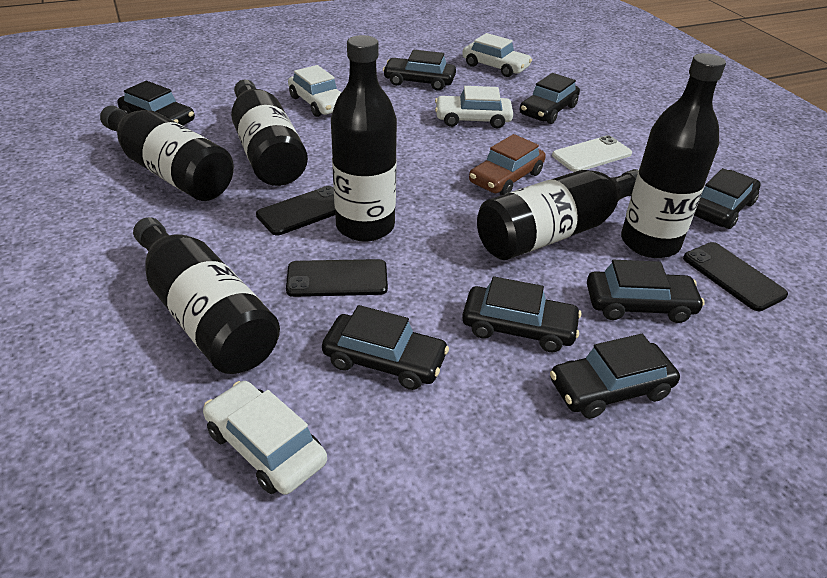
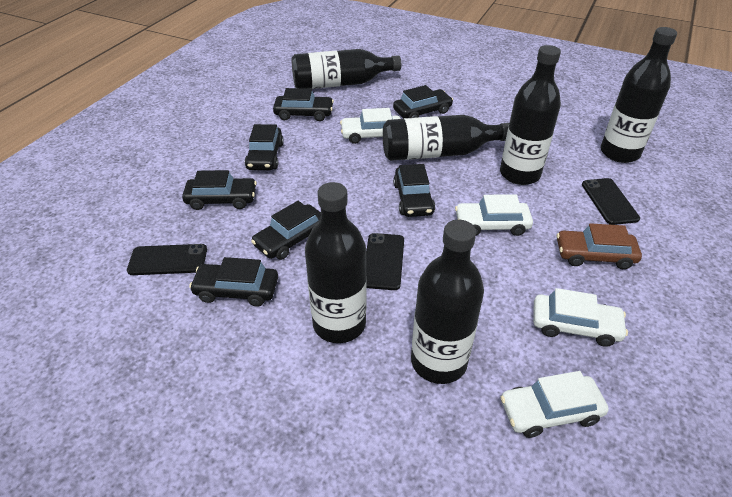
black car: 8 -> 7
white phone: 1 -> 0

